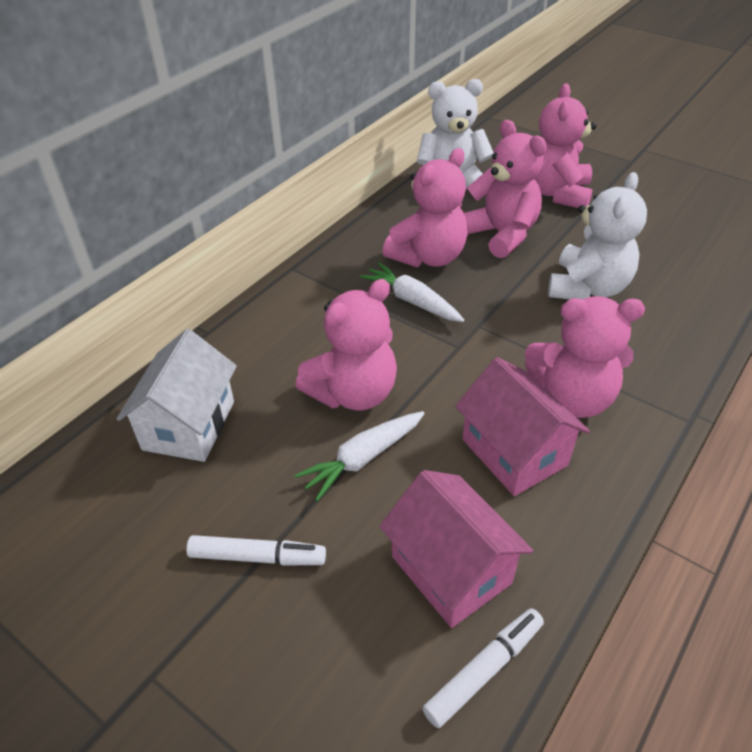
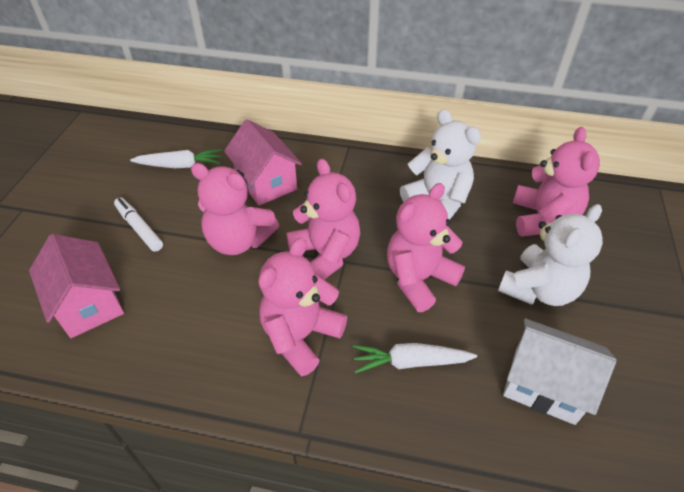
white marker: 2 -> 1

